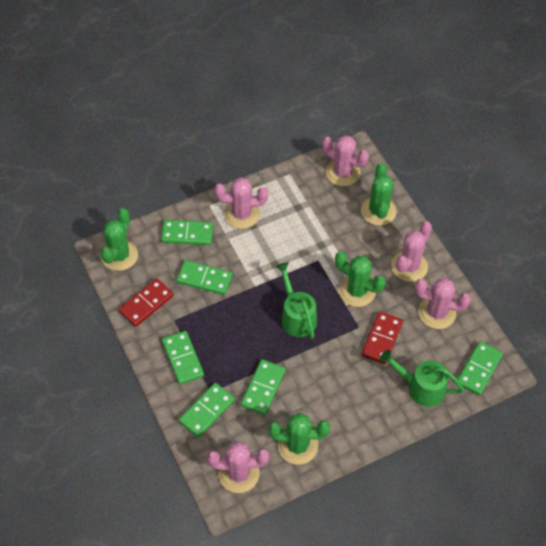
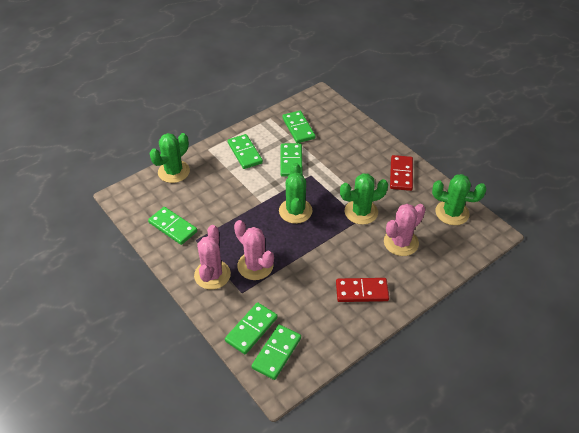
green watering can: 2 -> 0
pink cactus: 5 -> 3

